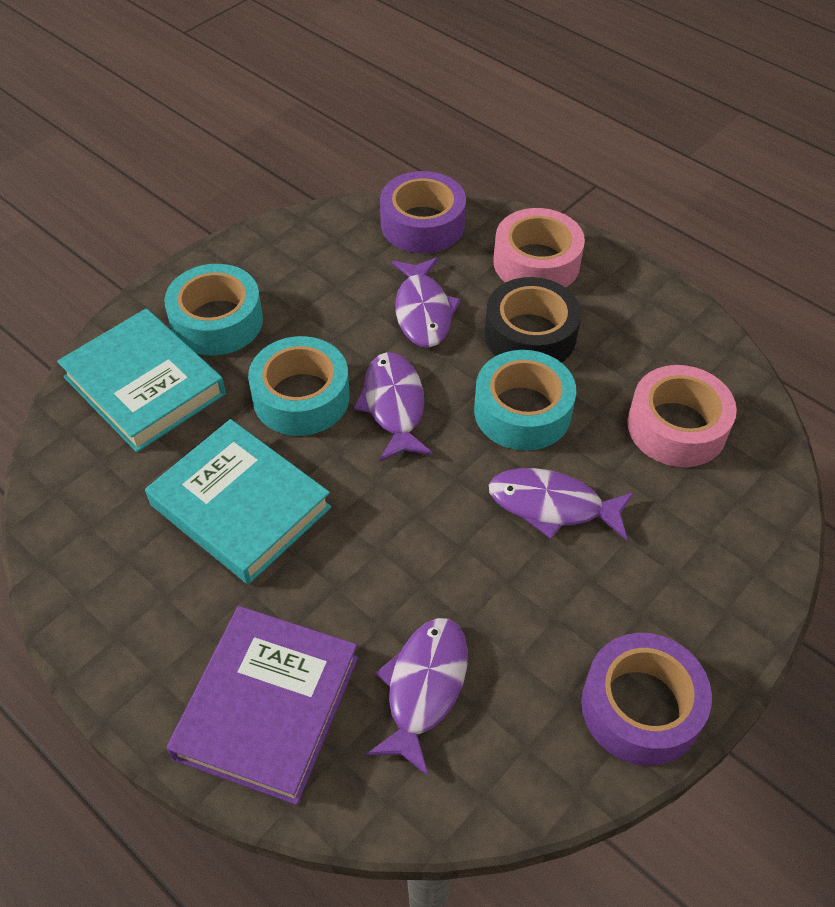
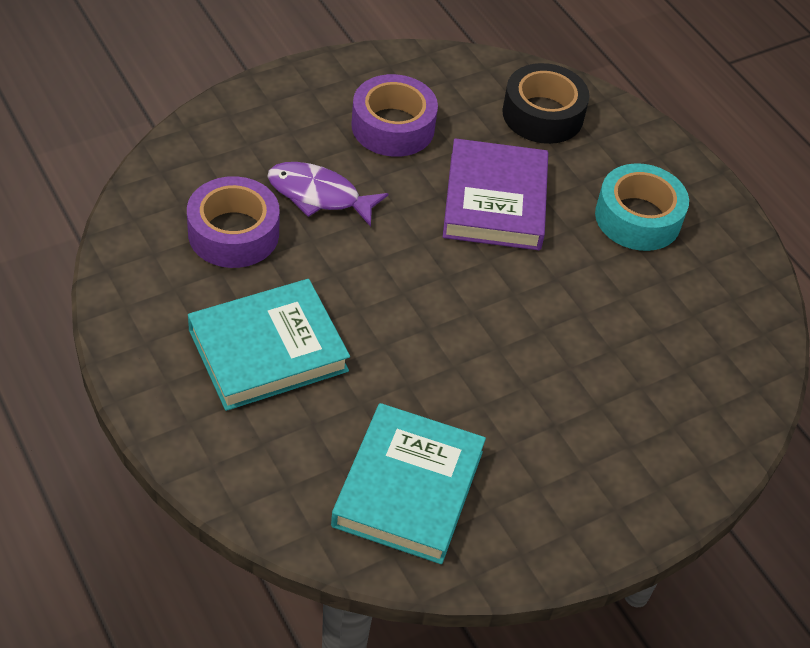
pink tape: 2 -> 0
purple fish: 4 -> 1
turquoise tape: 3 -> 1

